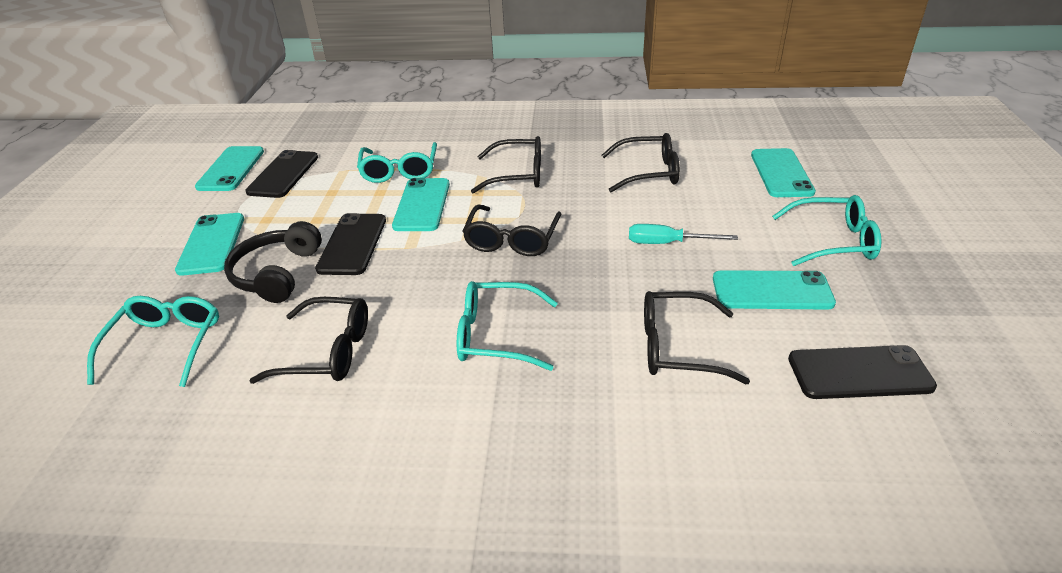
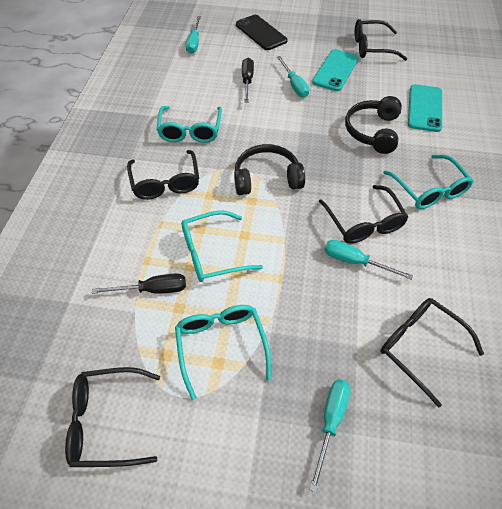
black headphones: 1 -> 2
black phone: 3 -> 1
black screwdriver: 0 -> 2
turquoise phone: 5 -> 2
turquoise screwdriver: 1 -> 4

